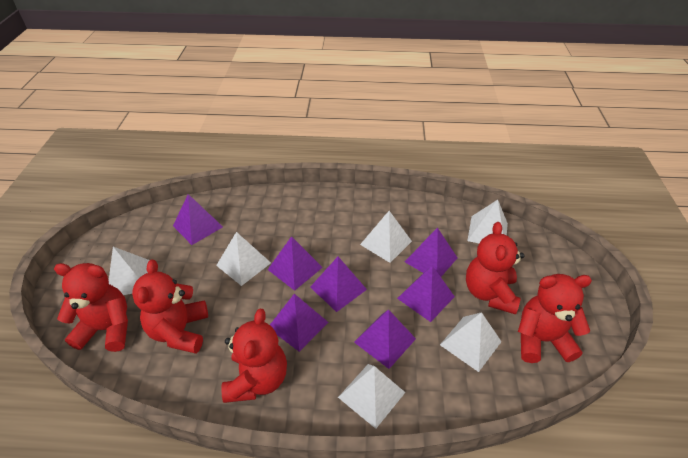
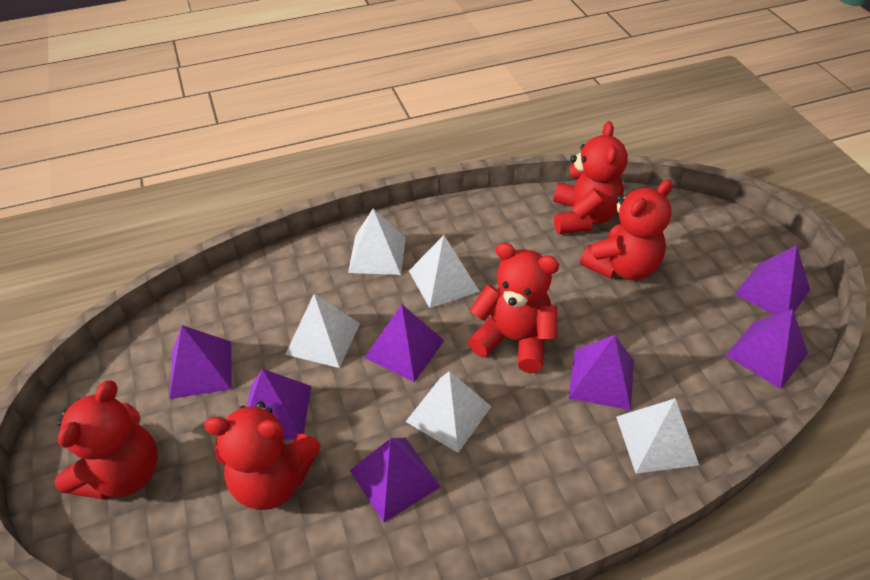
white pyramid: 6 -> 5

